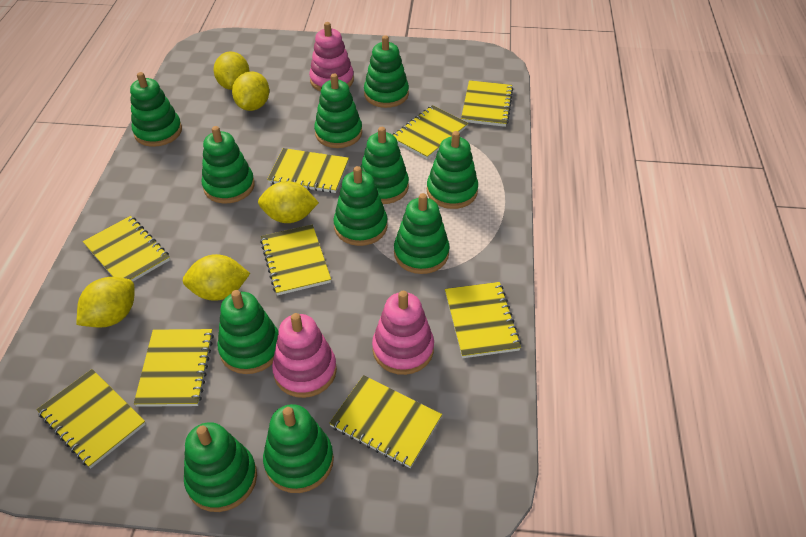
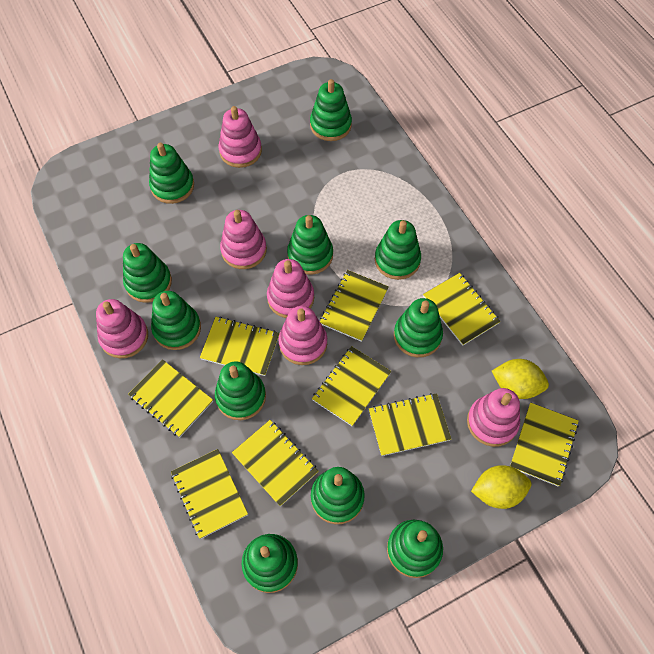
pink stacking toy: 3 -> 6
yellow lemon: 5 -> 2

